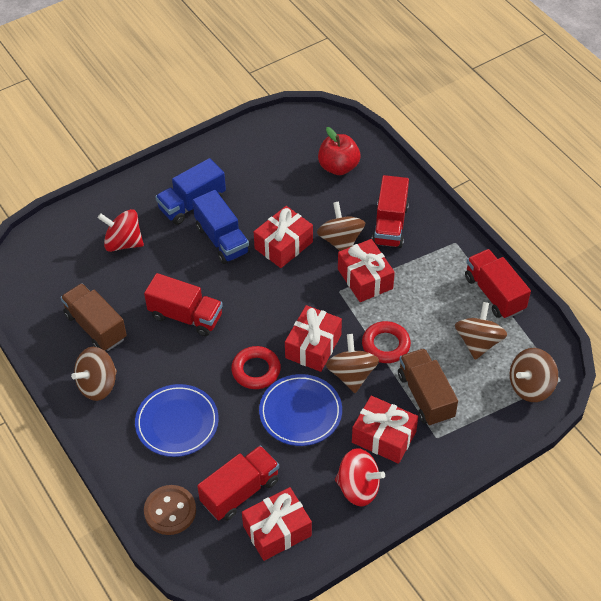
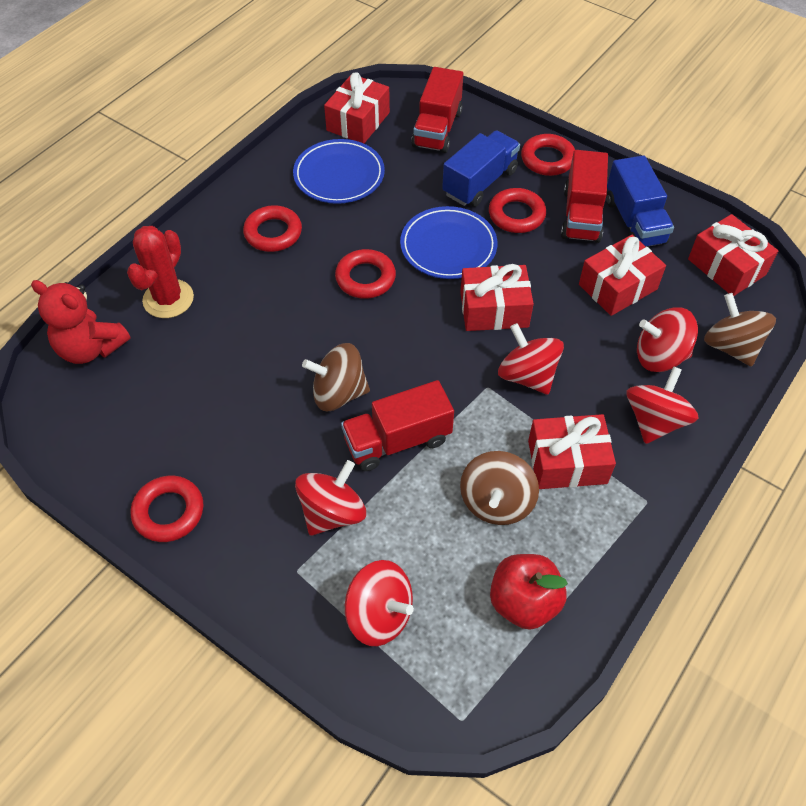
brown button: 1 -> 0
brown spinning top: 5 -> 3
brown truck: 2 -> 0
red cactus: 0 -> 1
red ring: 2 -> 5
red spinning top: 2 -> 5
red teddy bear: 0 -> 1
red truck: 4 -> 3

